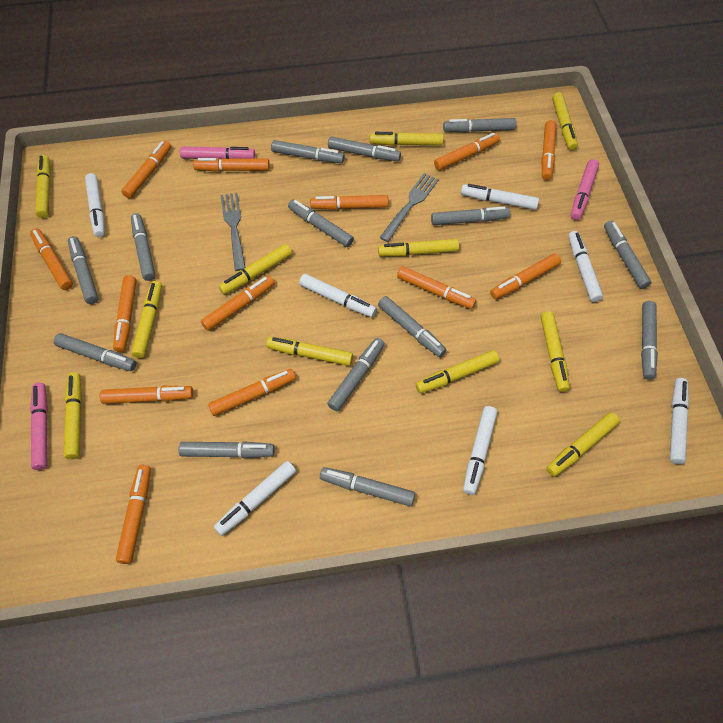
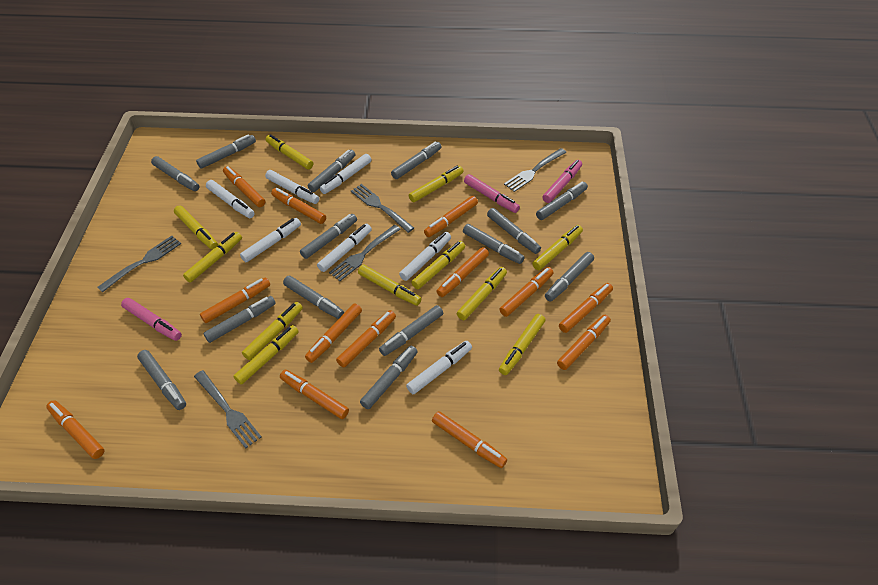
grey fork: 2 -> 5

